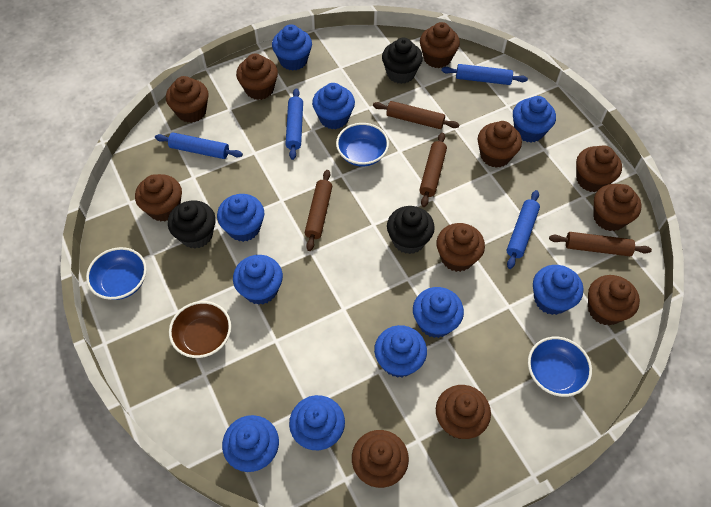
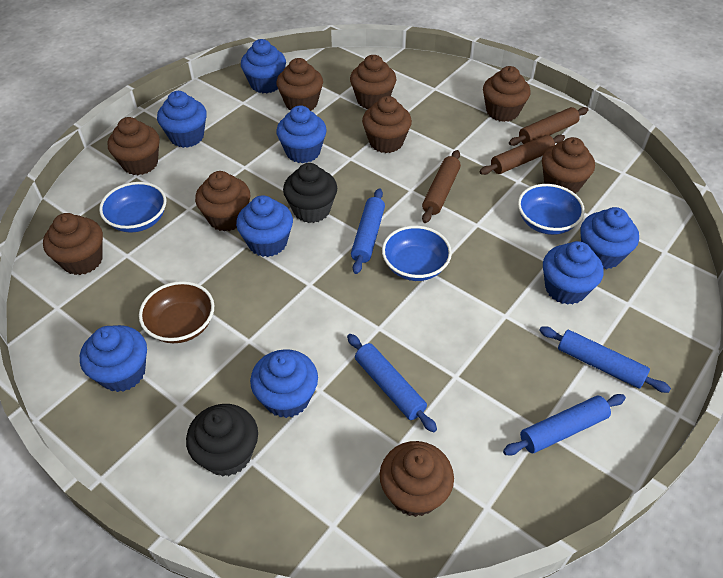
black cupcake: 3 -> 2
blue cupcake: 10 -> 8
brown cupcake: 11 -> 9
brown rolling pin: 4 -> 3

